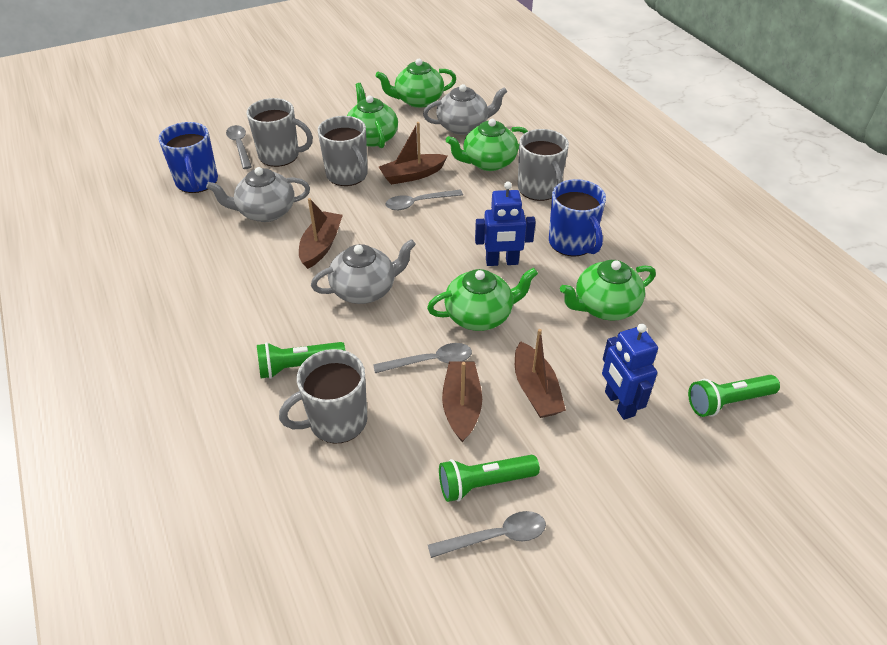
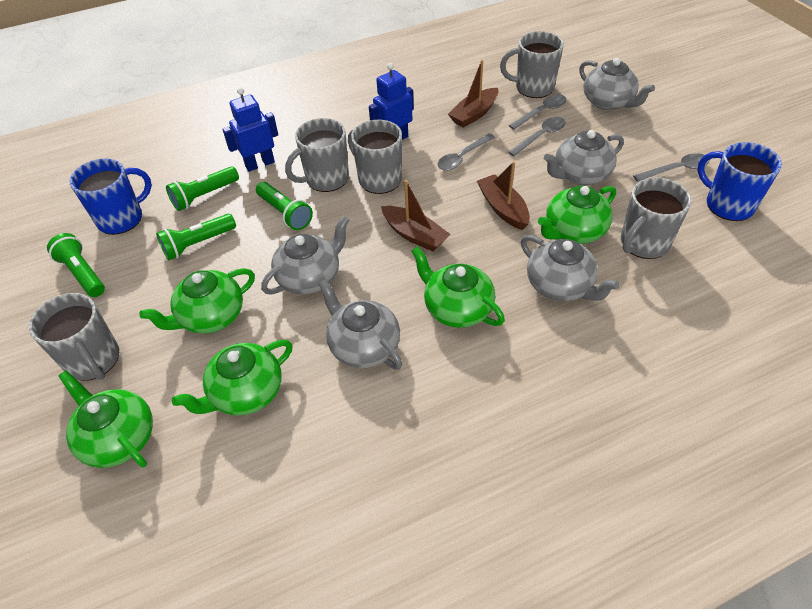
brown boat: 4 -> 3
green flashlight: 3 -> 4
grey mug: 4 -> 5
grey teapot: 3 -> 5

